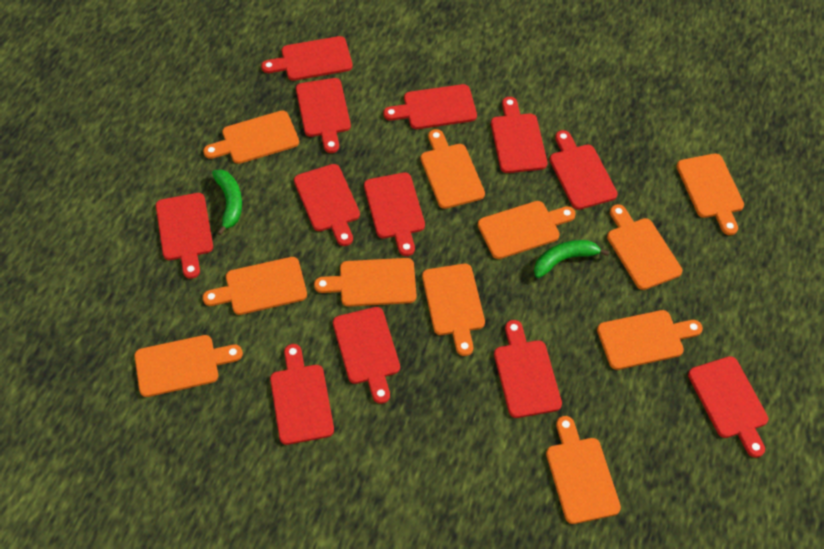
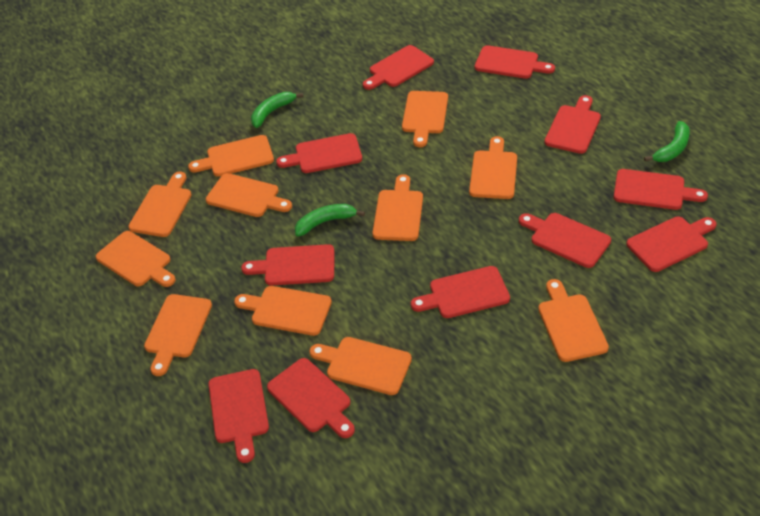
green banana: 2 -> 3
red cutting board: 12 -> 11

